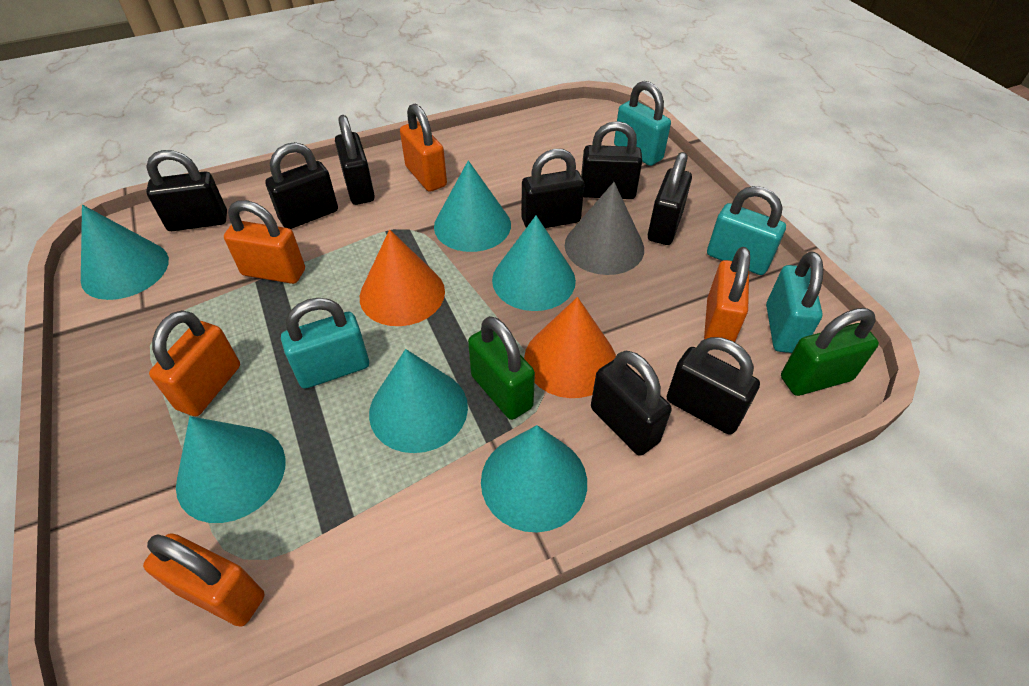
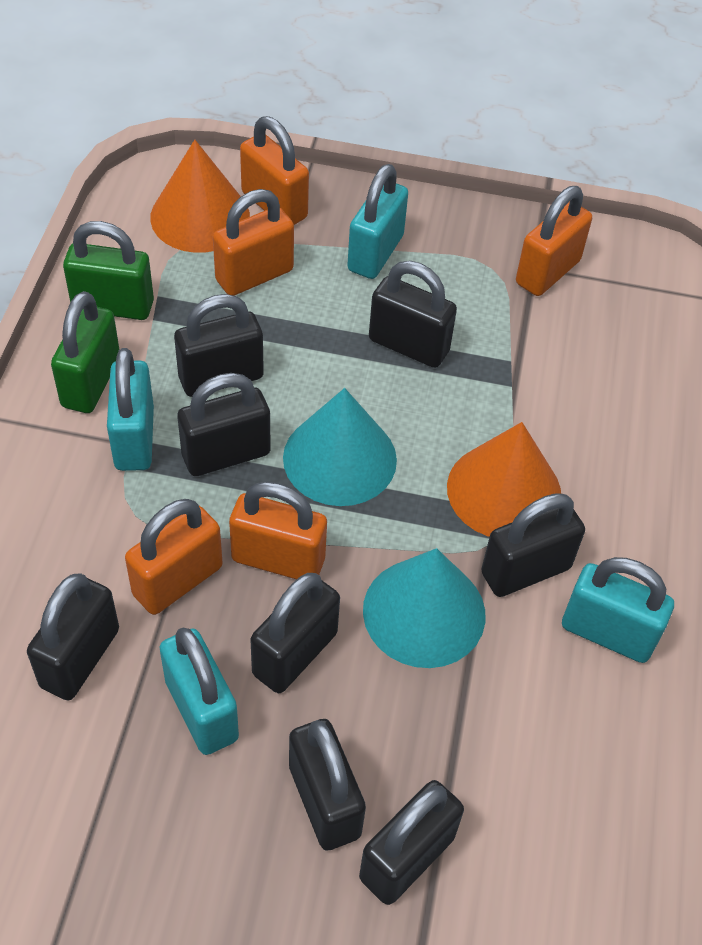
grey cone: 1 -> 0
turquoise cone: 6 -> 2

